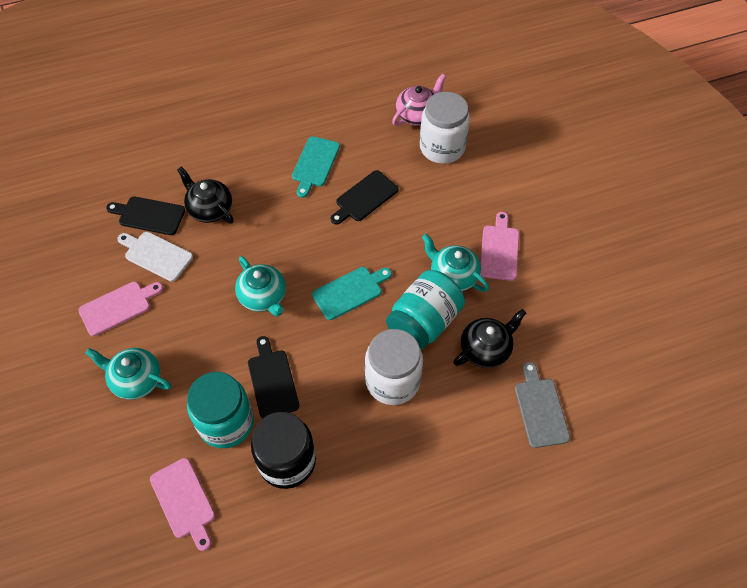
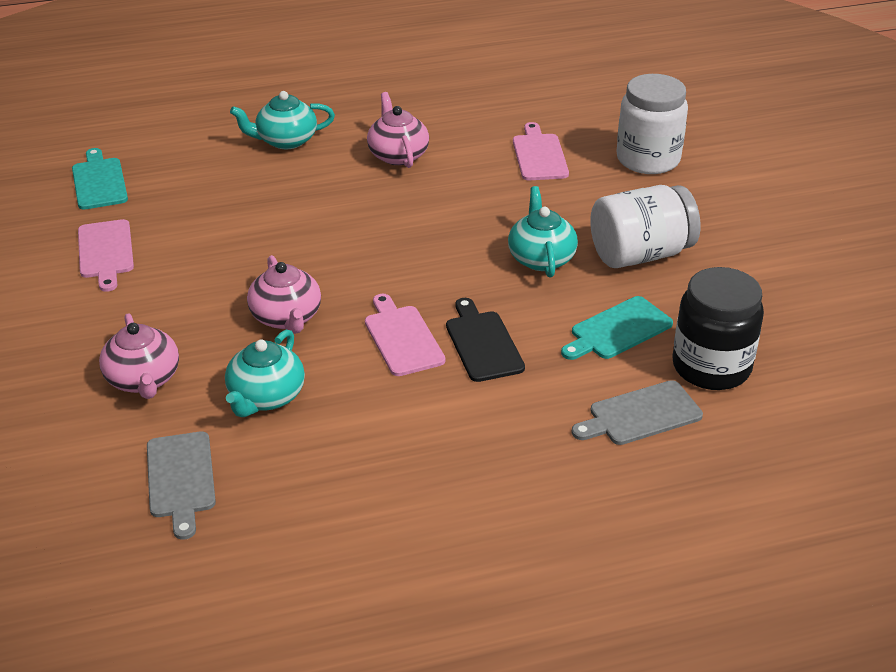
black cutting board: 3 -> 1
black teapot: 2 -> 0
grey cutting board: 1 -> 2
pink teapot: 1 -> 3
turquoise jar: 2 -> 0
white cutting board: 1 -> 0

